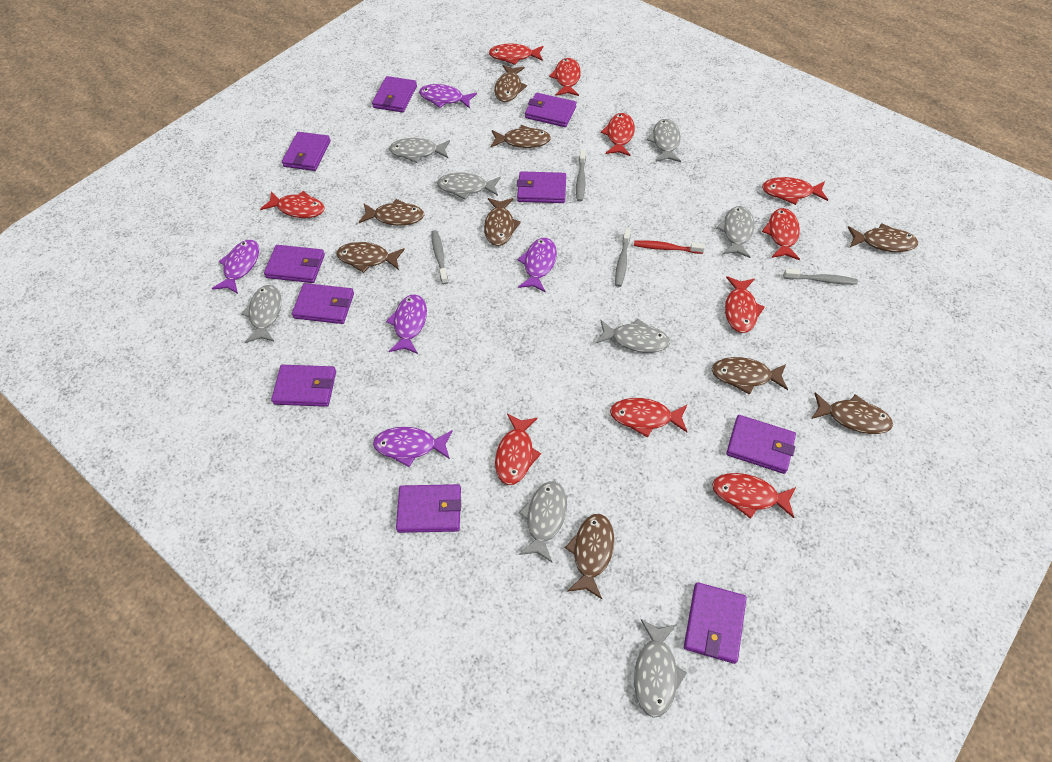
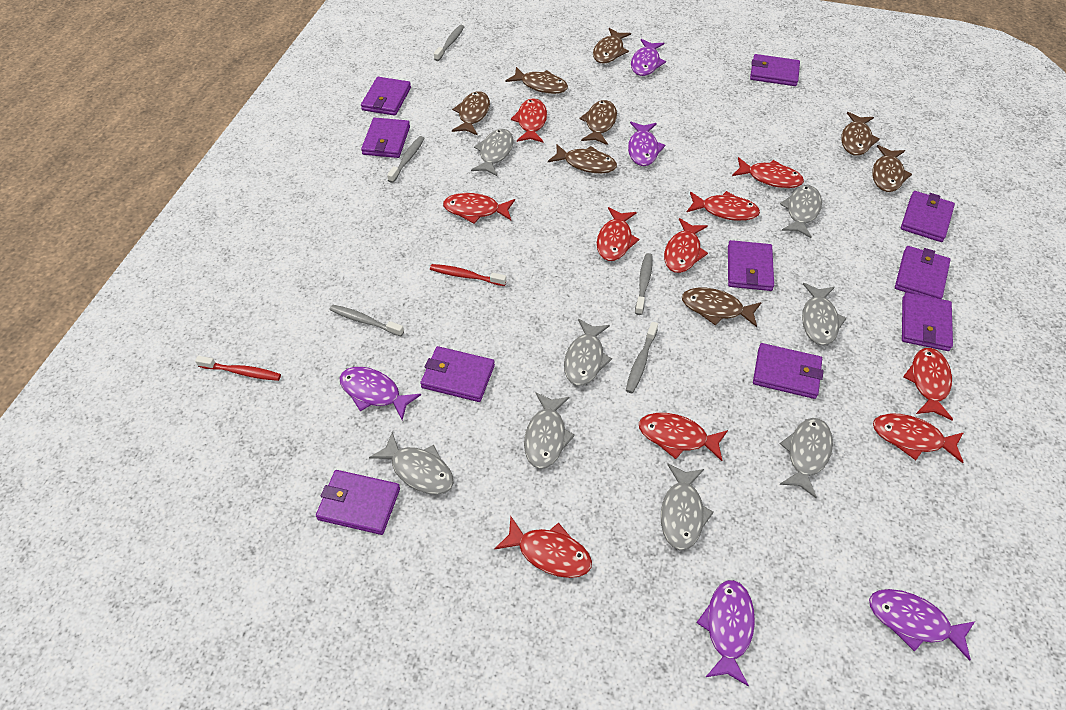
brown fish: 9 -> 8
grey toothbrush: 4 -> 5
red toothbrush: 1 -> 2

